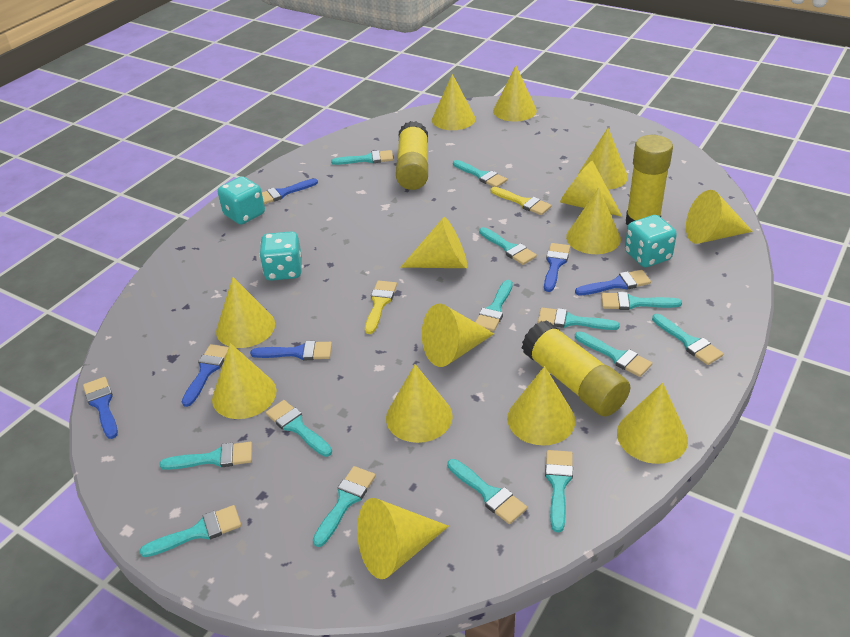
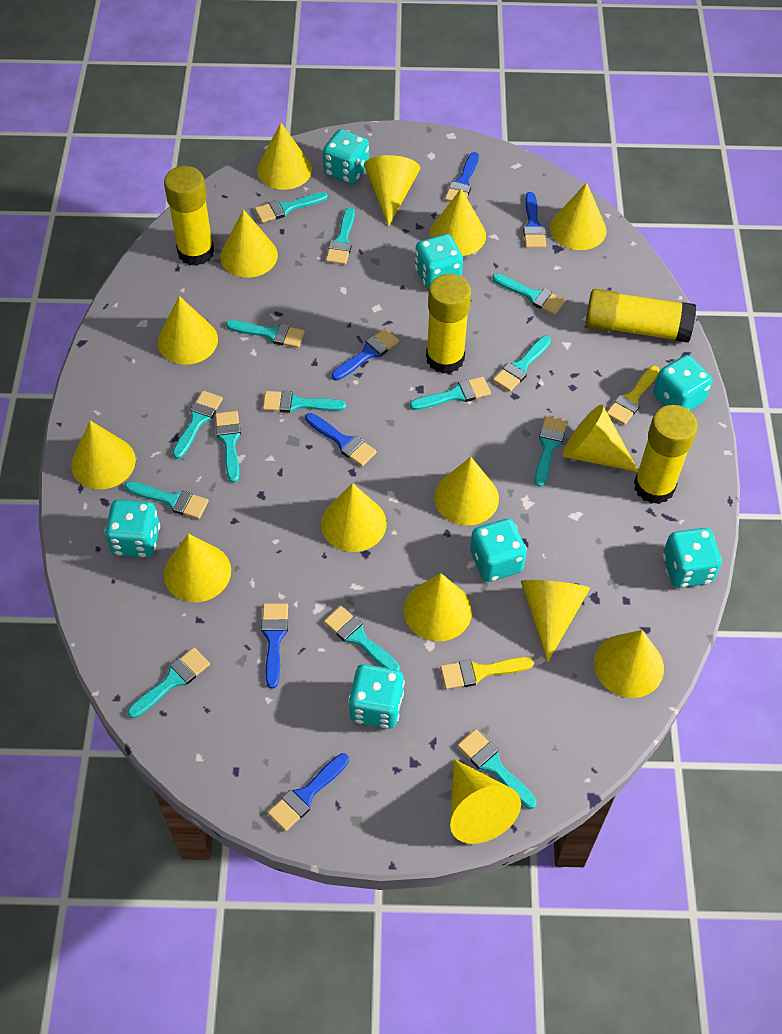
turquoise dice: 3 -> 7
yellow cone: 14 -> 15
yellow glue stick: 3 -> 4

